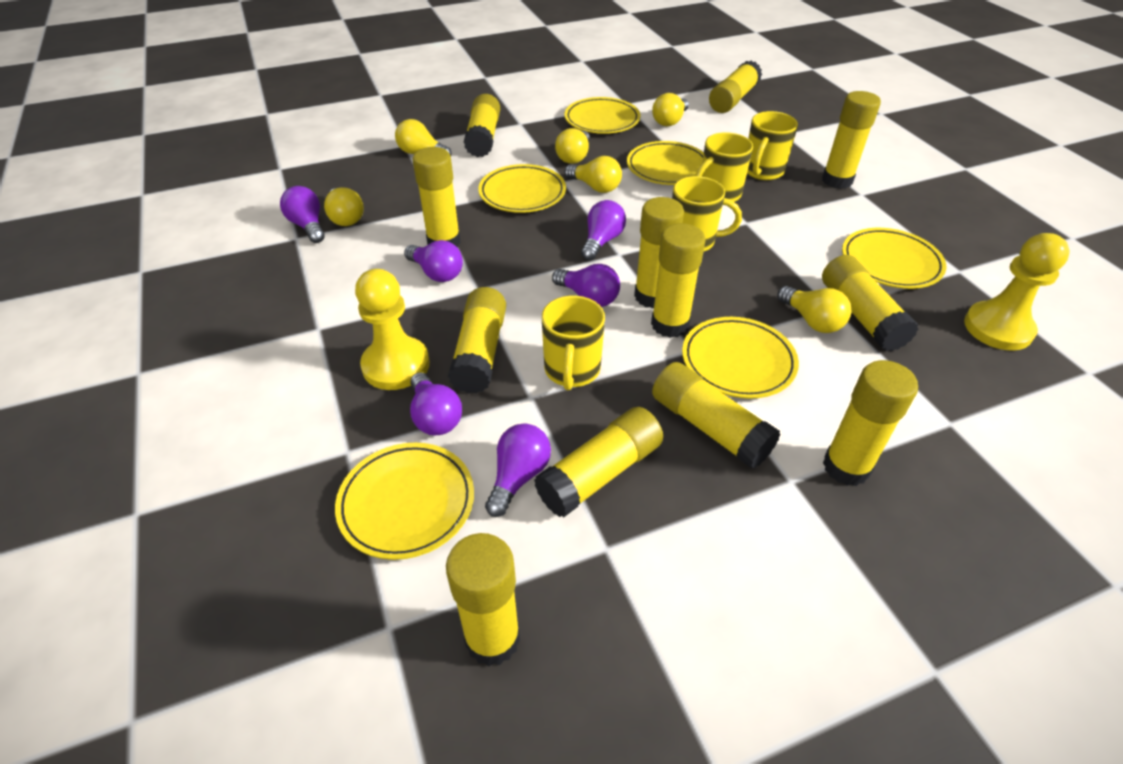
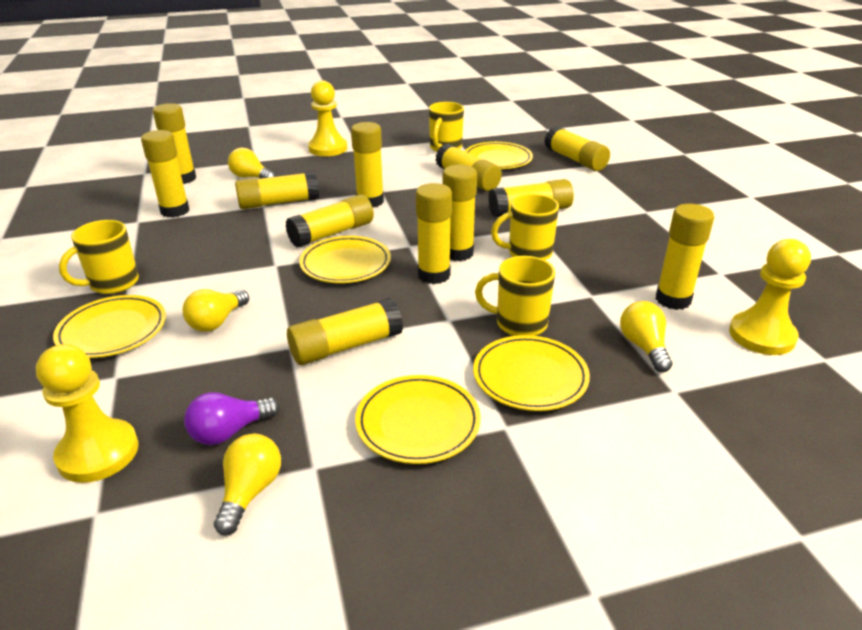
purple light bulb: 6 -> 1
yellow light bulb: 6 -> 4
yellow pawn: 2 -> 3
yellow plate: 6 -> 5

